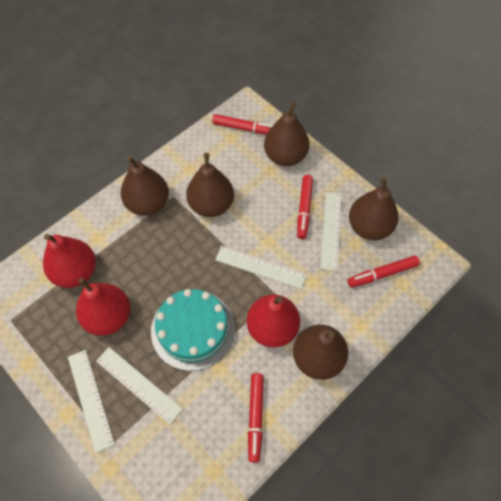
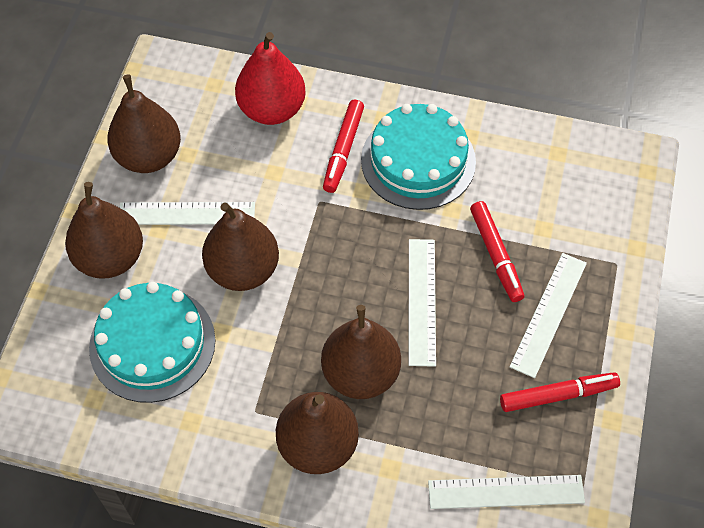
red marker: 4 -> 3
red pear: 3 -> 1
turquoise cake: 1 -> 2

